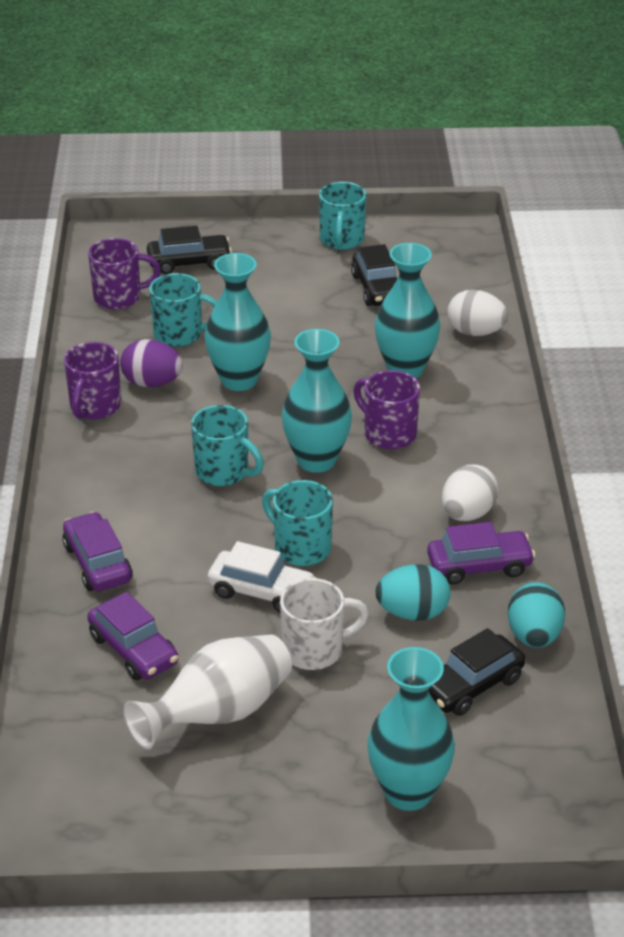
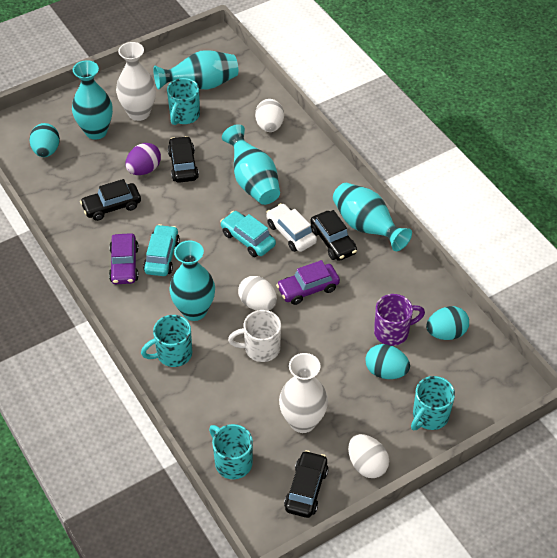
black car: 3 -> 4
purple car: 3 -> 2
purple mug: 3 -> 1
turquoise car: 0 -> 2
turquoise egg: 2 -> 3
turquoise vase: 4 -> 5
white egg: 2 -> 3
white vase: 1 -> 2

